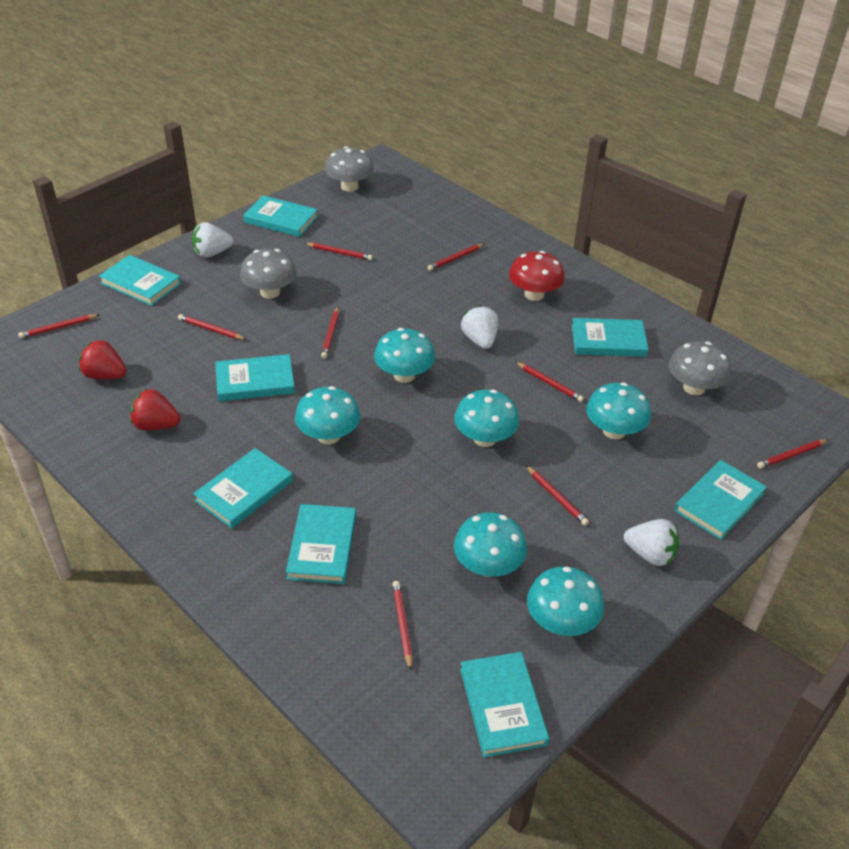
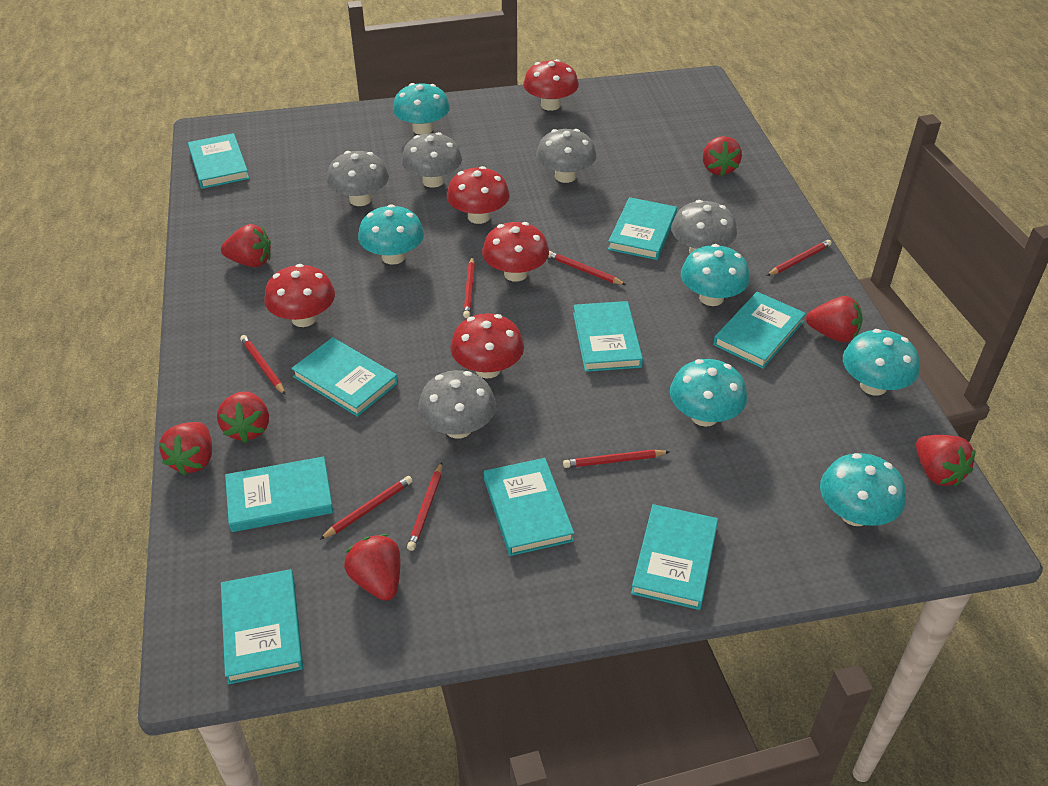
grey mushroom: 3 -> 5
red mushroom: 1 -> 5
red pencil: 9 -> 7
red strawberry: 2 -> 7
turquoise book: 8 -> 9
white strawberry: 3 -> 0

